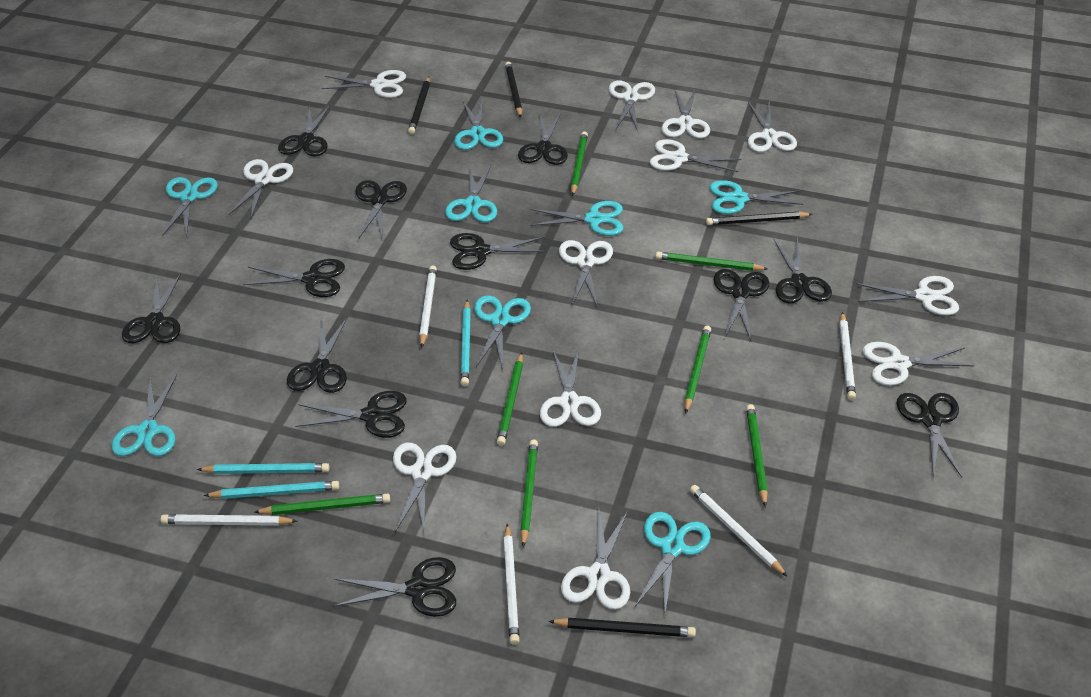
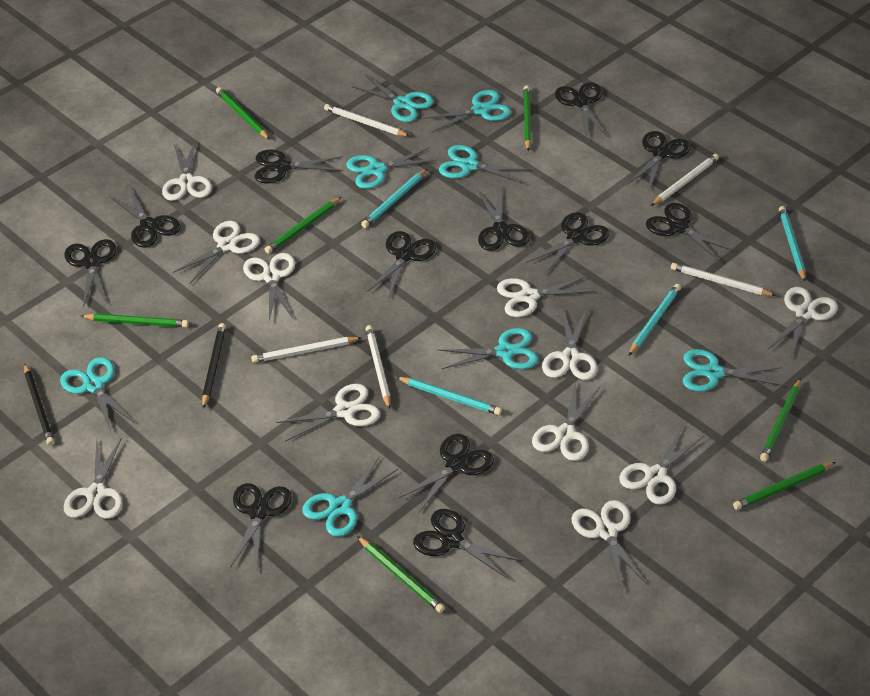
black pencil: 4 -> 2
turquoise pencil: 3 -> 4
white scissors: 12 -> 11

